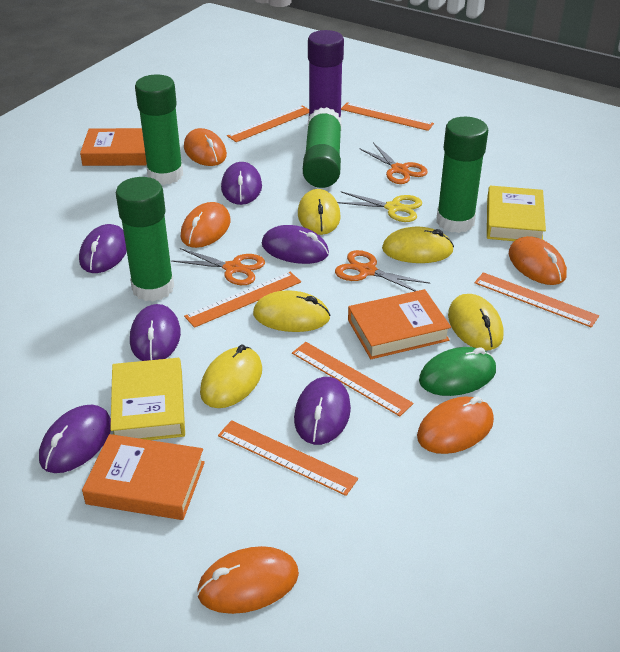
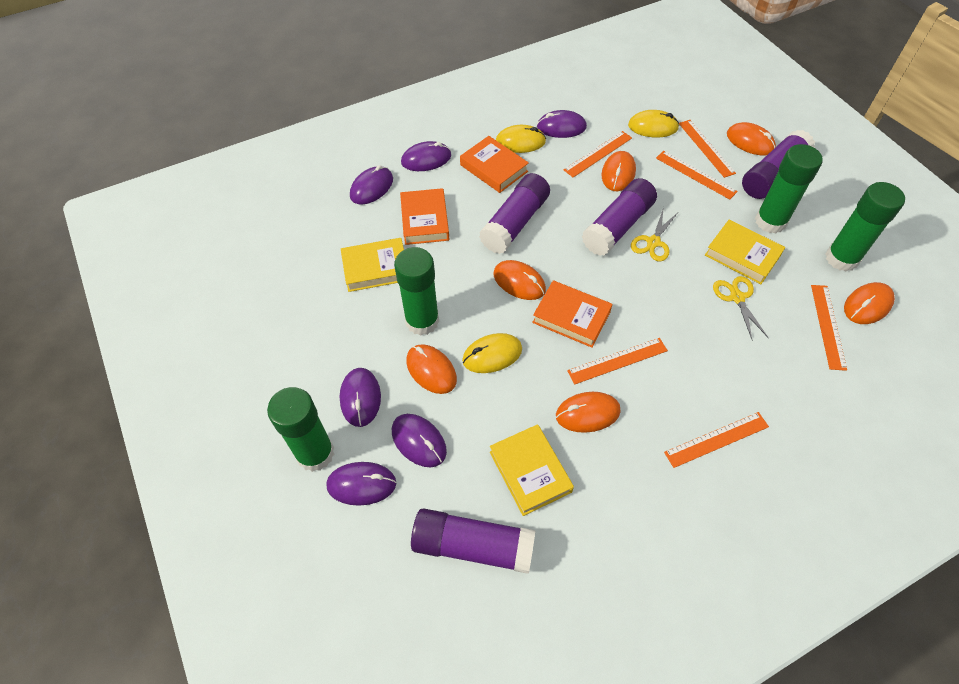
green mouse: 1 -> 0
orange mouse: 5 -> 6
orange scissors: 3 -> 0
purple glue stick: 1 -> 4
yellow book: 2 -> 3
yellow mouse: 5 -> 3
yellow scissors: 1 -> 2

